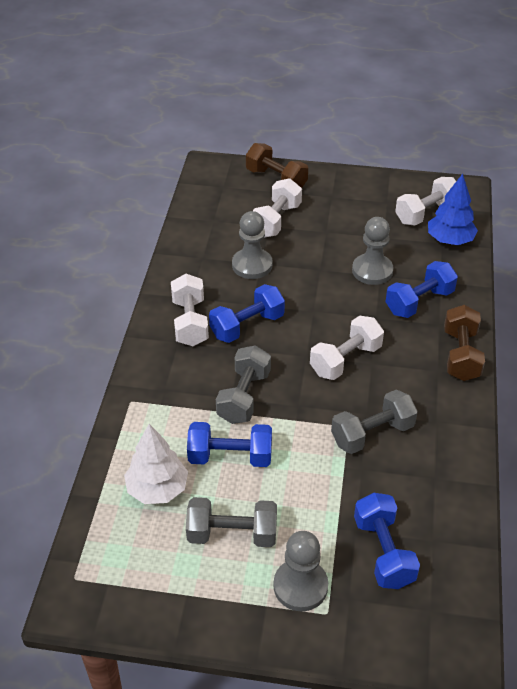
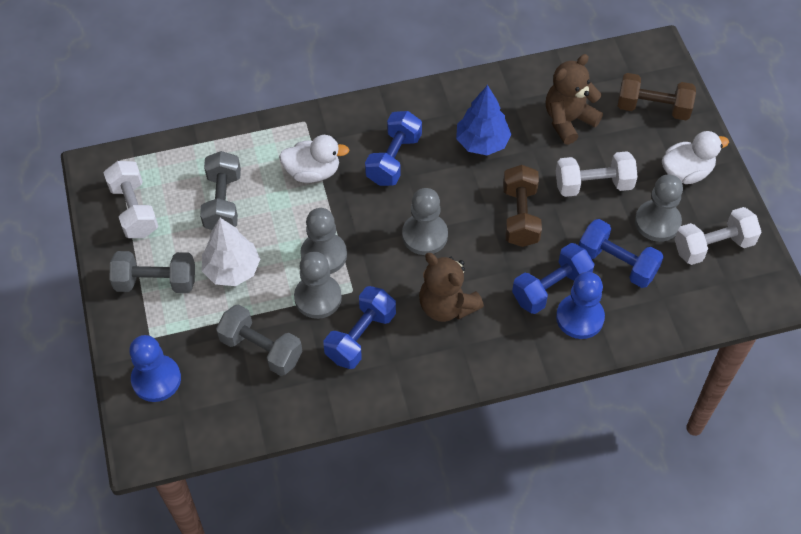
blue pawn: 0 -> 2
brown teddy bear: 0 -> 2
grey pawn: 3 -> 4
white duck: 0 -> 2
white dumbbell: 4 -> 3

